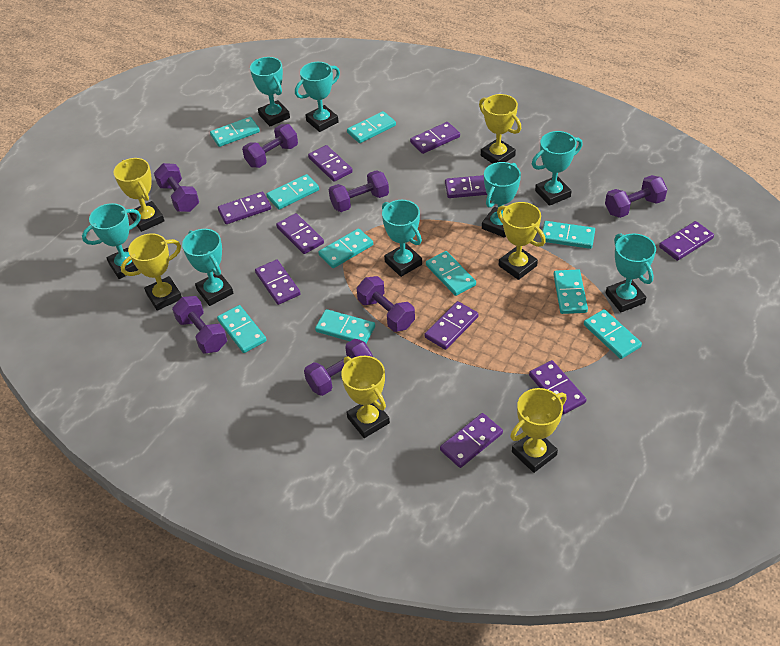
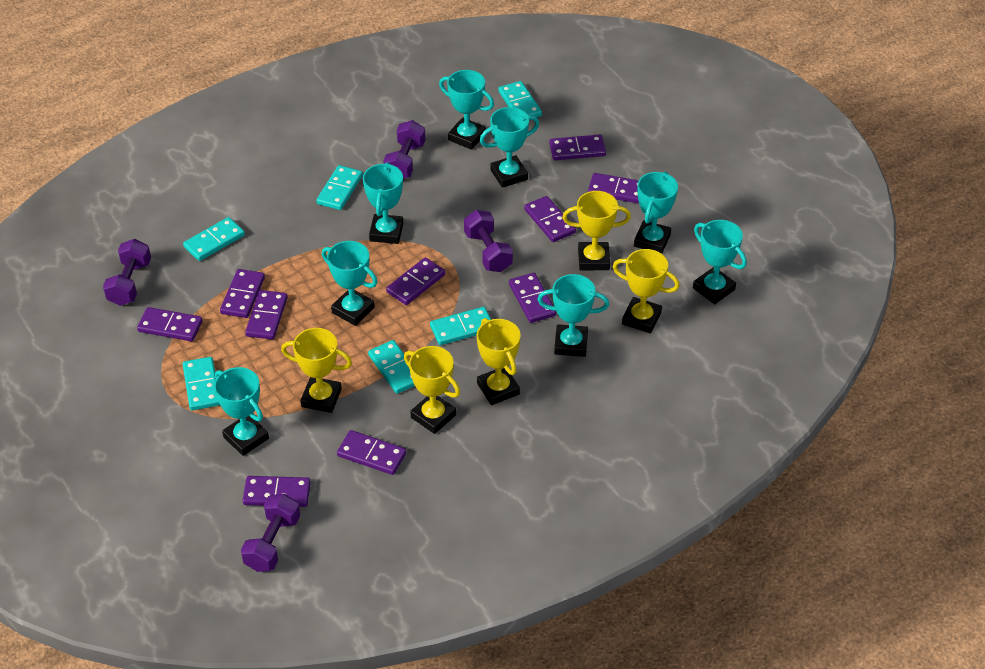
purple dumbbell: 7 -> 4
turquoise domino: 10 -> 6
yellow trophy: 6 -> 5

